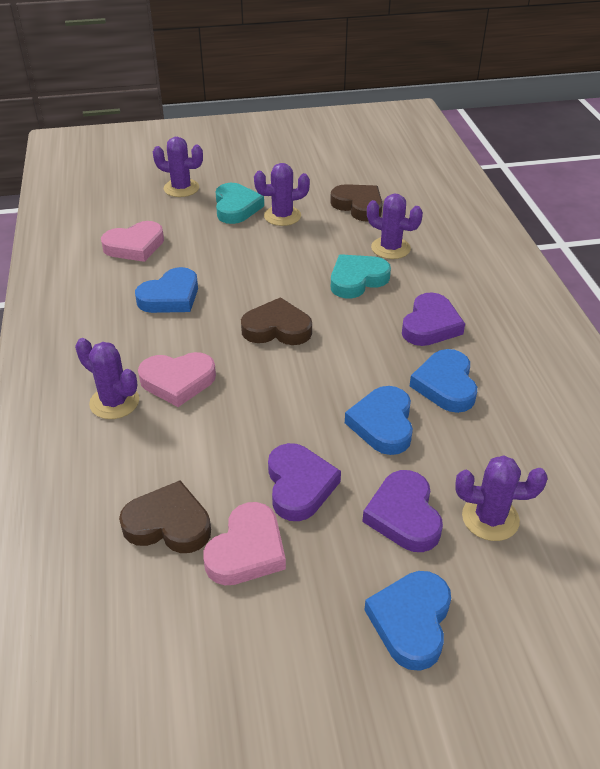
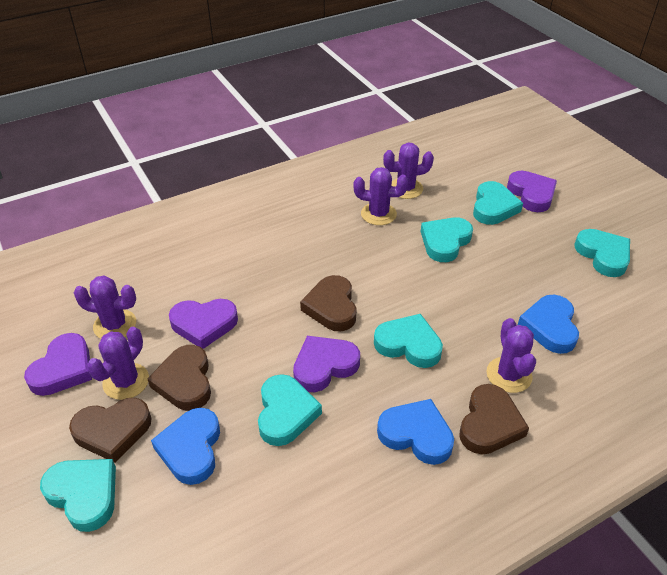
blue heart: 4 -> 3
brown heart: 3 -> 4
pink heart: 3 -> 0
purple heart: 3 -> 4
turquoise heart: 2 -> 6

